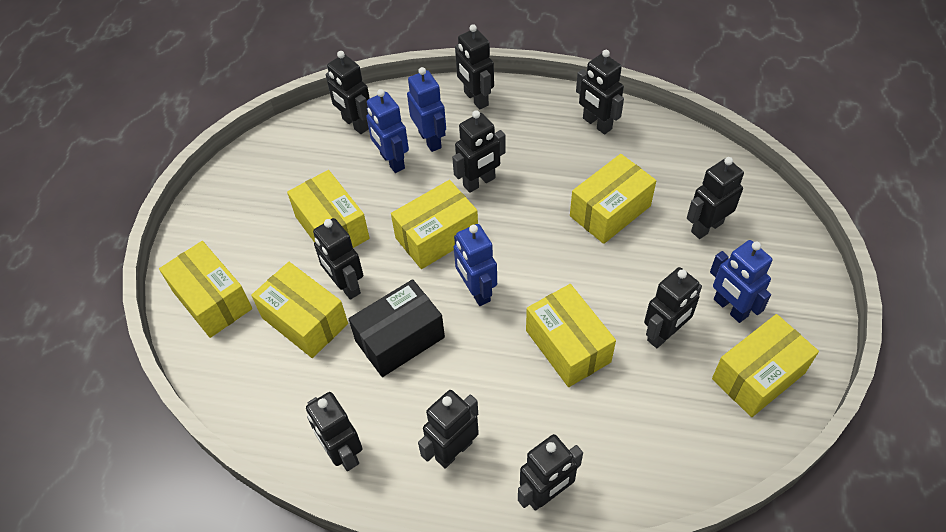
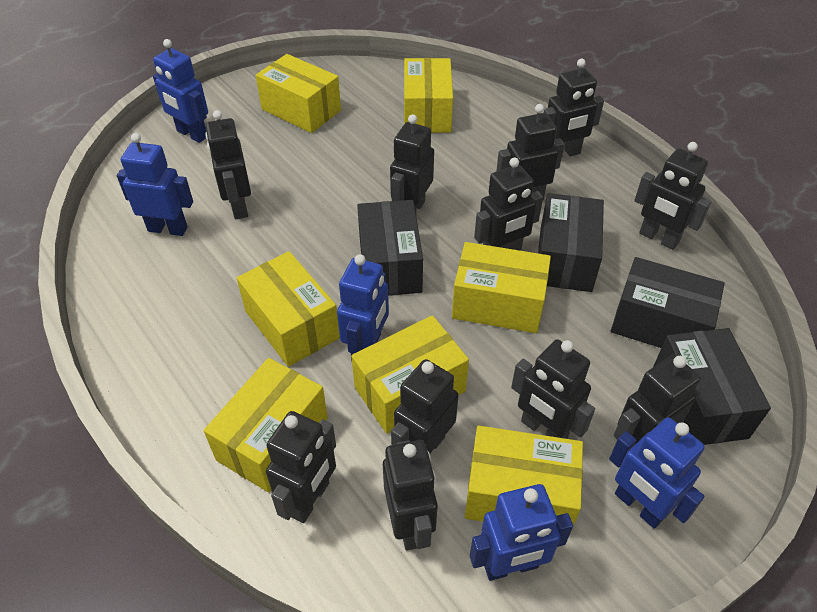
black box: 1 -> 4
black robot: 10 -> 11
blue robot: 4 -> 5

